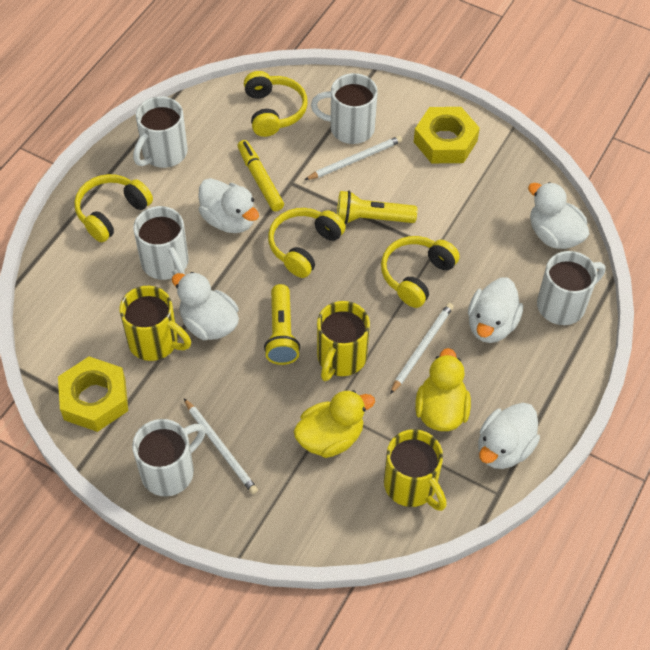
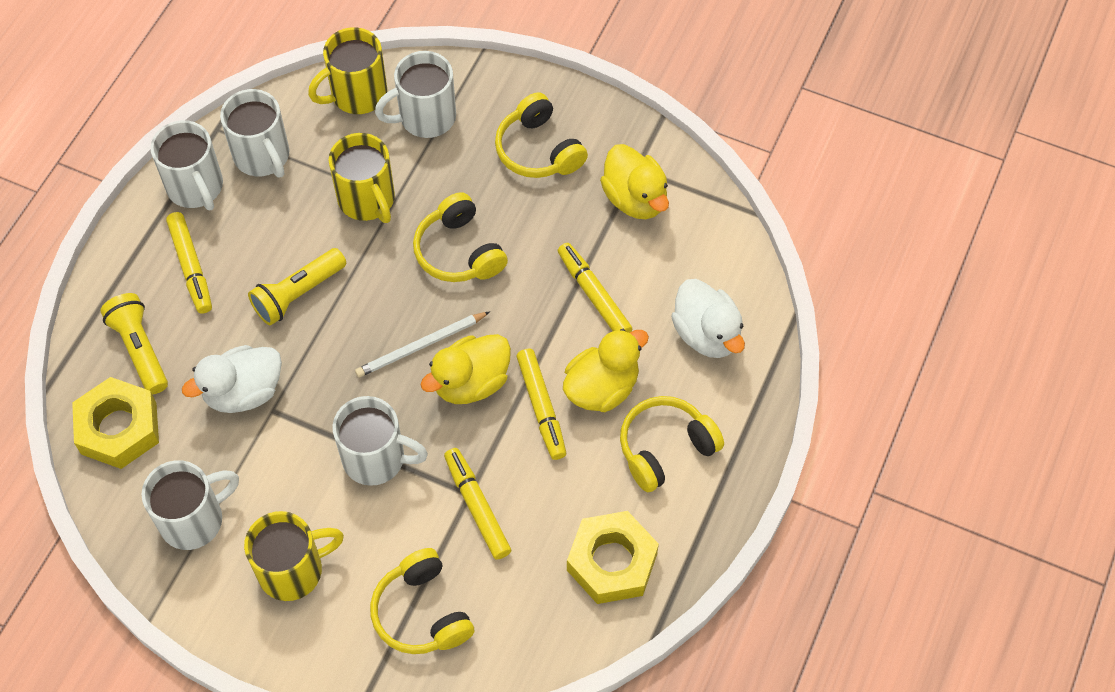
white duck: 5 -> 2
white pencil: 3 -> 1
yellow duck: 2 -> 3
yellow marker: 1 -> 4

